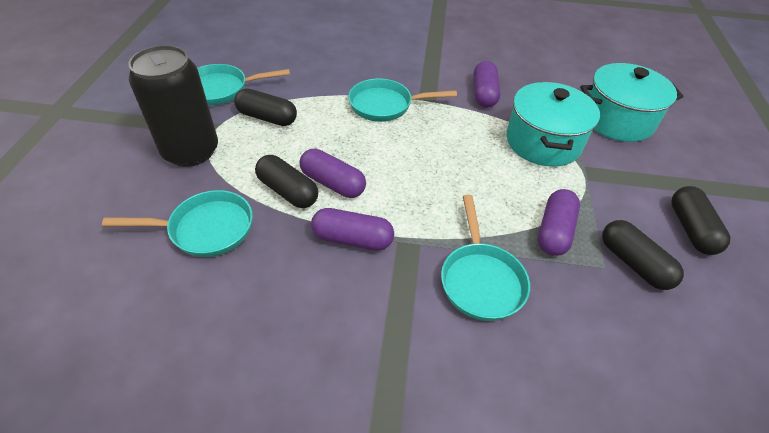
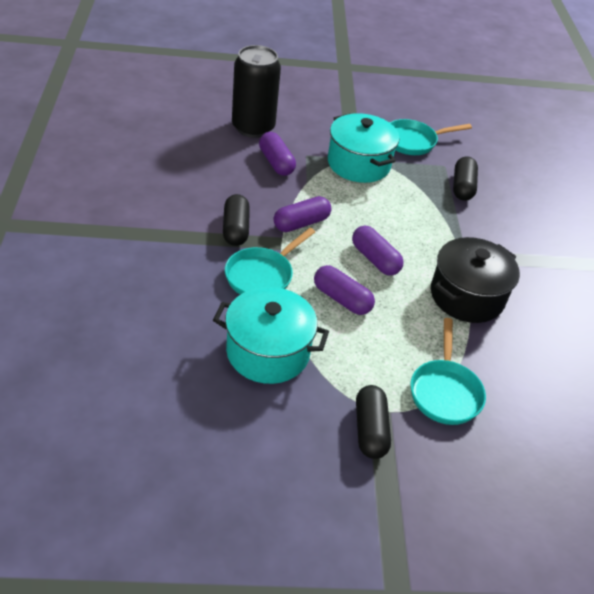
black capsule: 4 -> 3
black pot: 0 -> 1
turquoise pan: 4 -> 3

